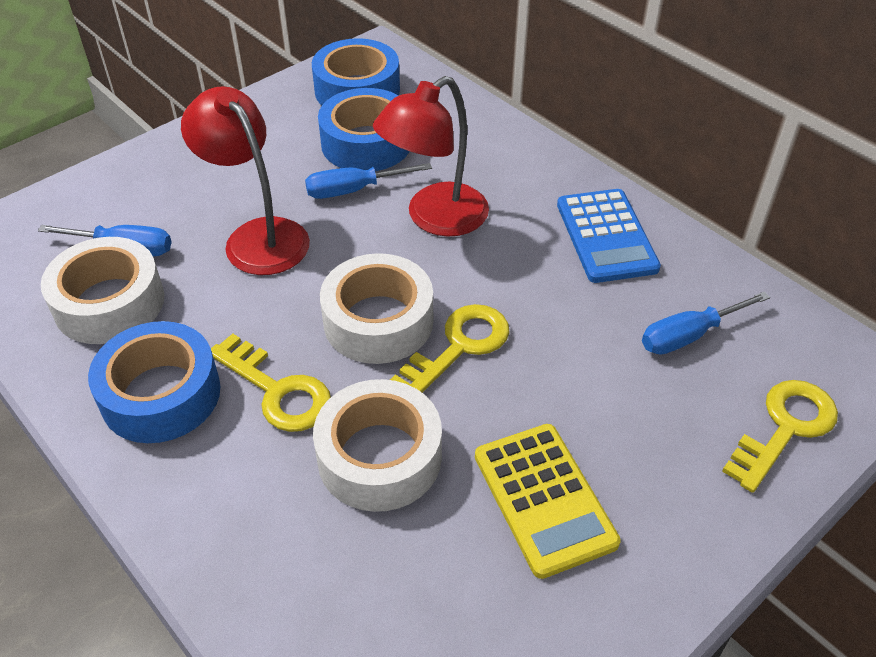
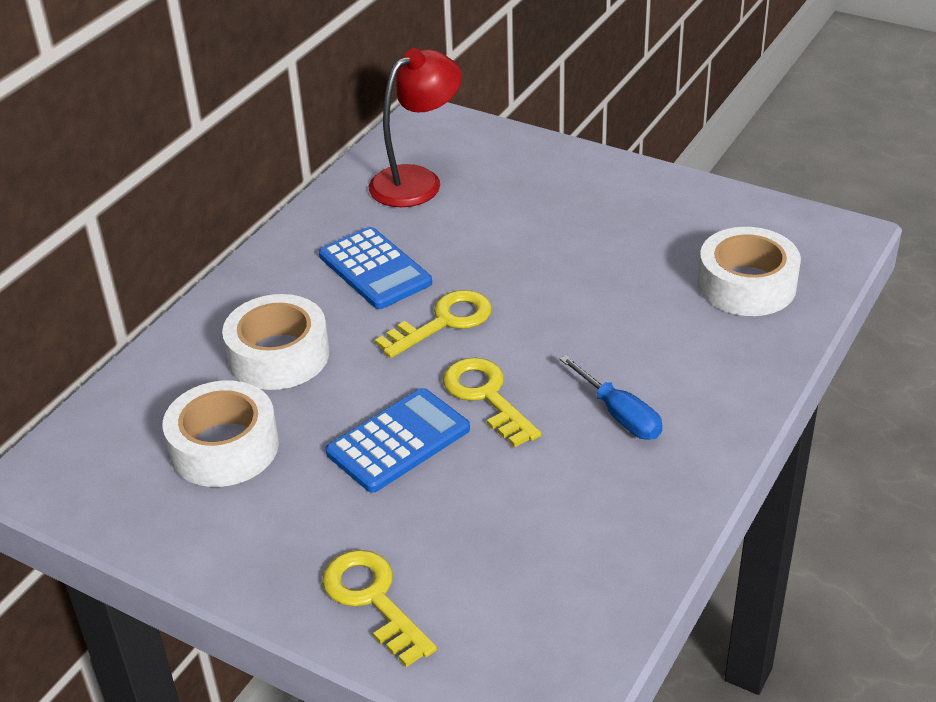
blue calculator: 1 -> 2
blue screwdriver: 3 -> 1
blue tape: 3 -> 0
red lamp: 2 -> 1
yellow calculator: 1 -> 0

